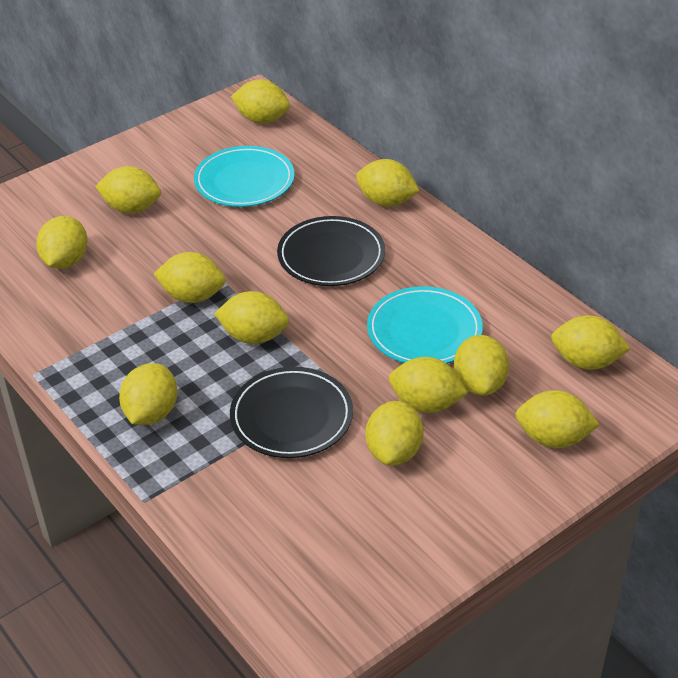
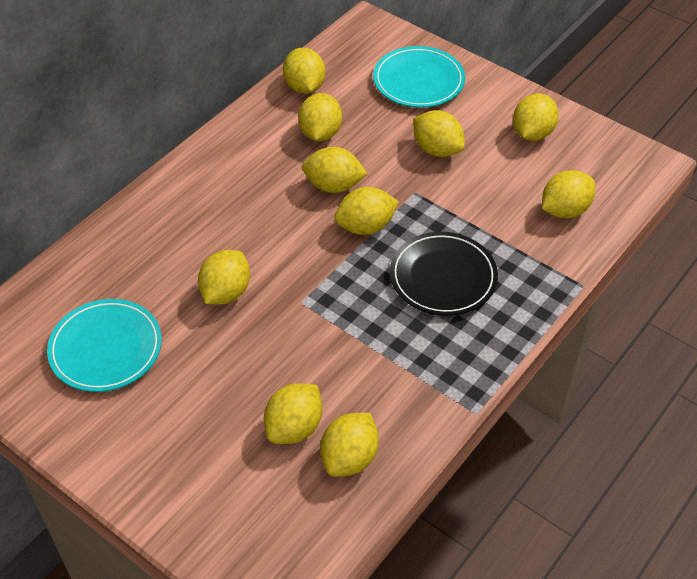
black plate: 2 -> 1
yellow lemon: 12 -> 10

